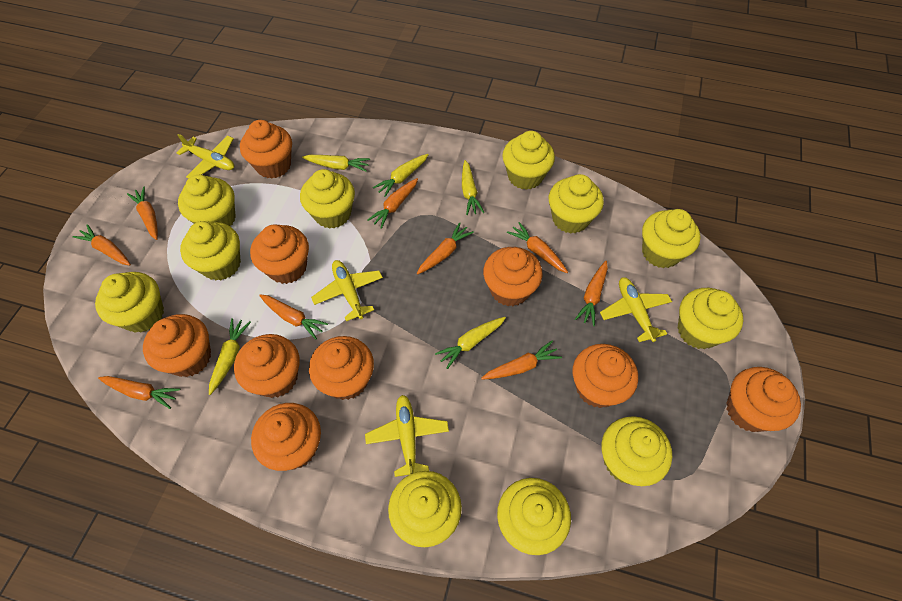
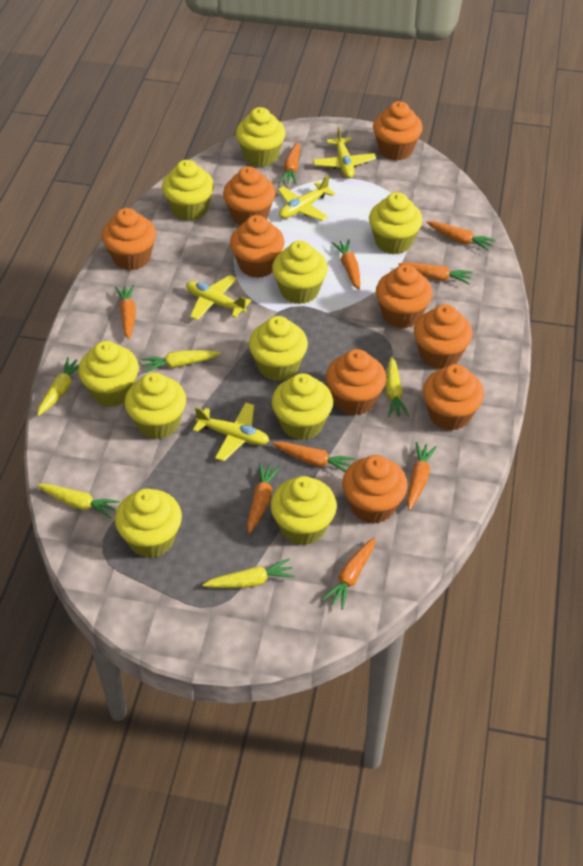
yellow cupcake: 11 -> 10

